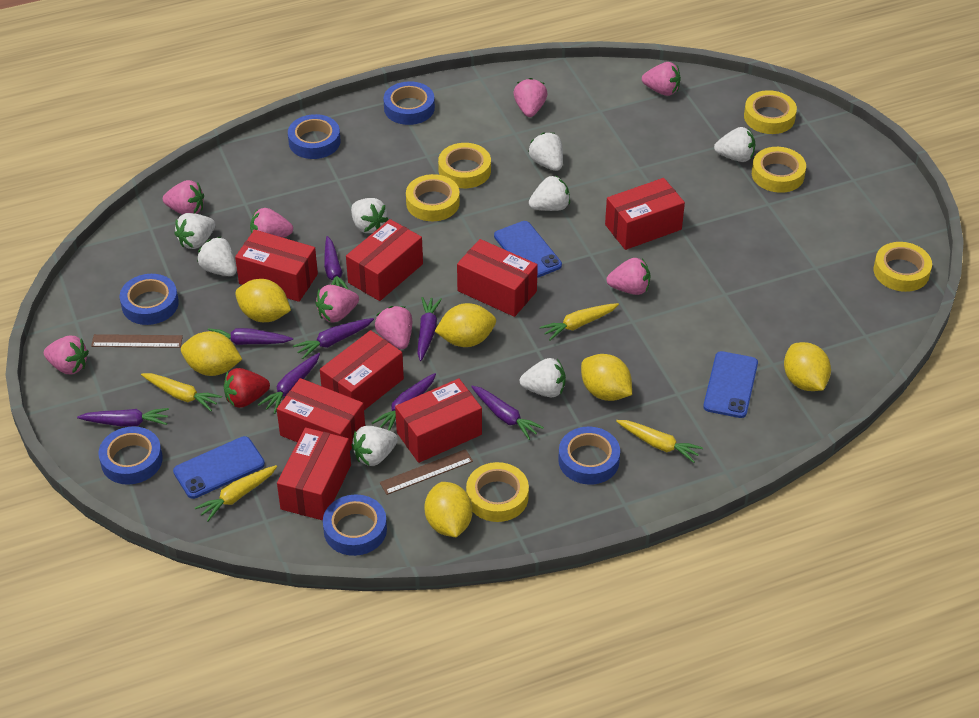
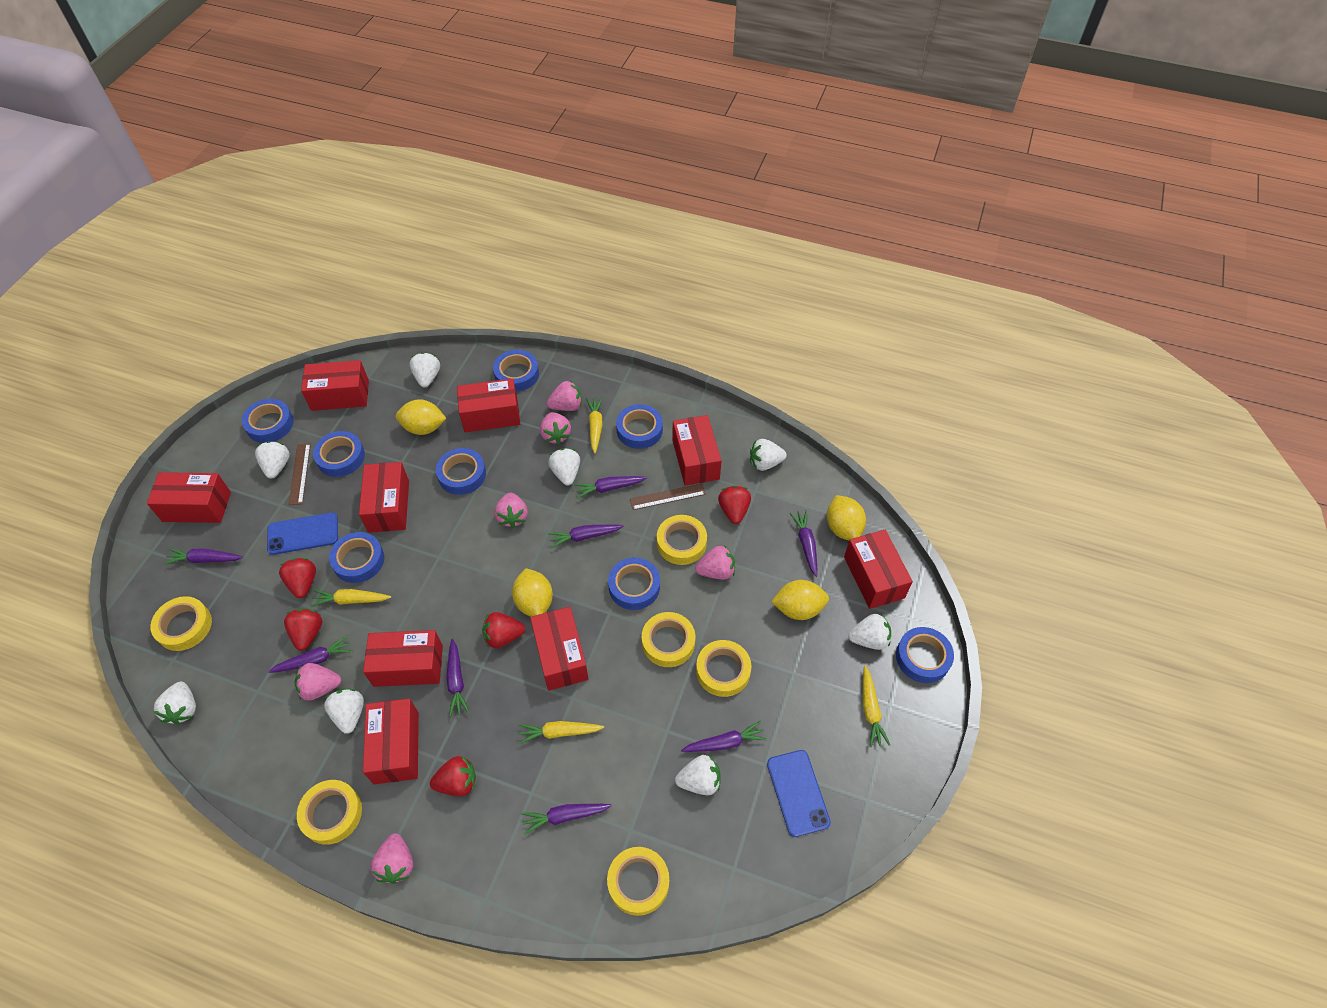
blue phone: 3 -> 2
blue tape: 6 -> 8
pink strawberry: 8 -> 6
red box: 8 -> 9
red strawberry: 1 -> 5
yellow lemon: 6 -> 4

